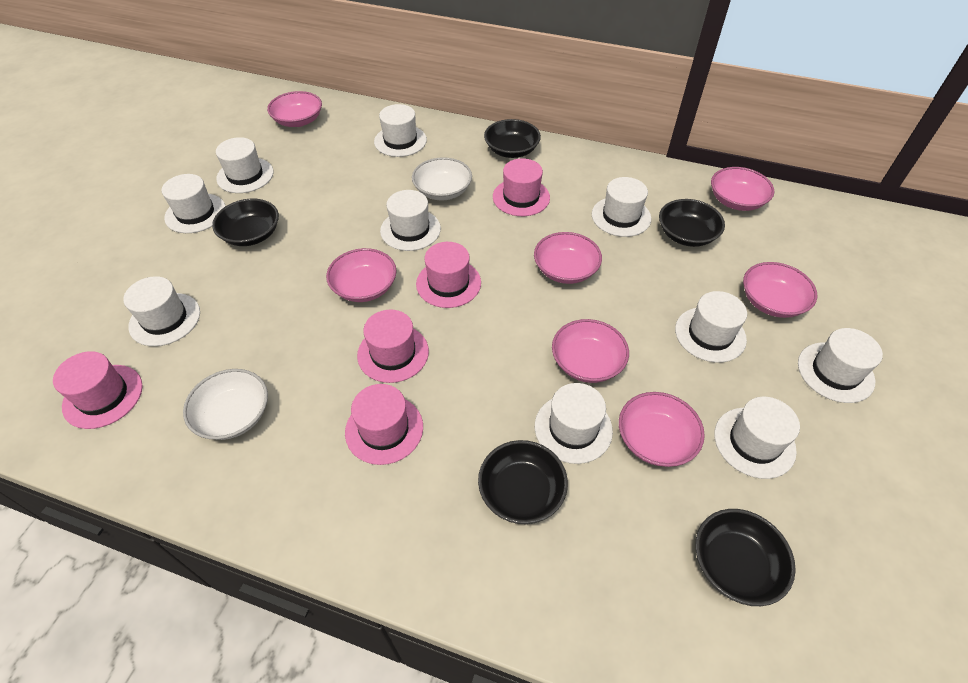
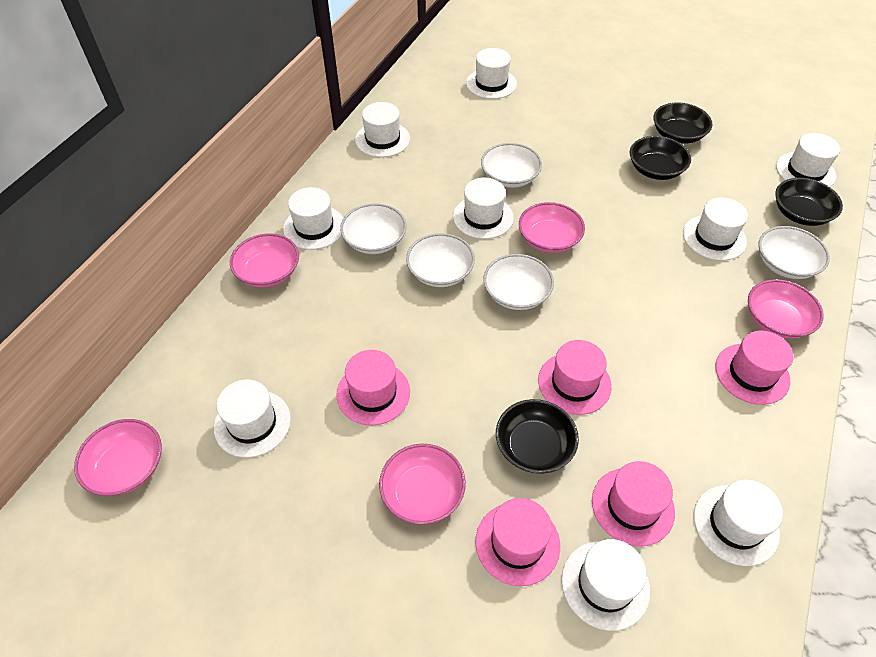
black bowl: 5 -> 4
pink bowl: 7 -> 5
white bowl: 2 -> 5
white hat: 10 -> 9

